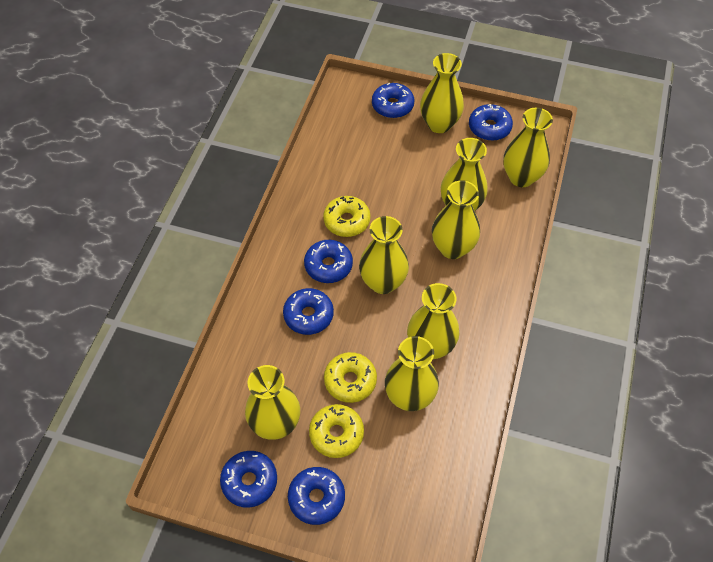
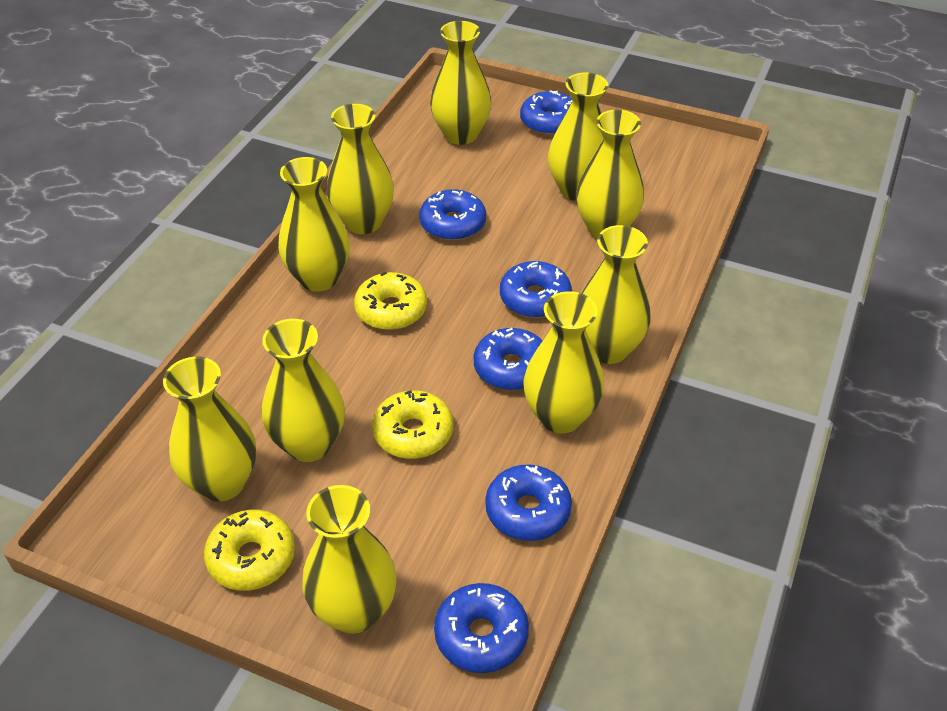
yellow vase: 8 -> 10

